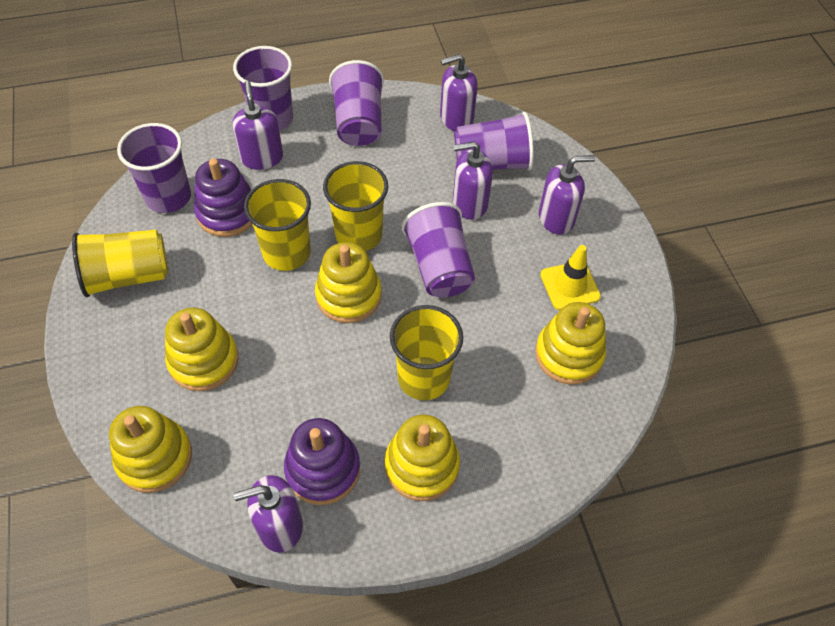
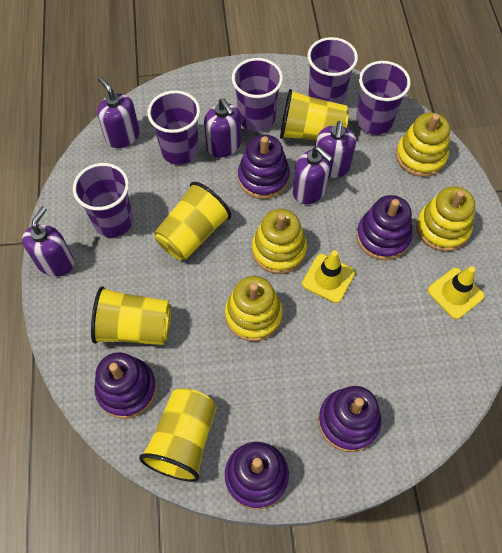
purple stacking toy: 2 -> 5
yellow stacking toy: 5 -> 4
yellow traffic cone: 1 -> 2

